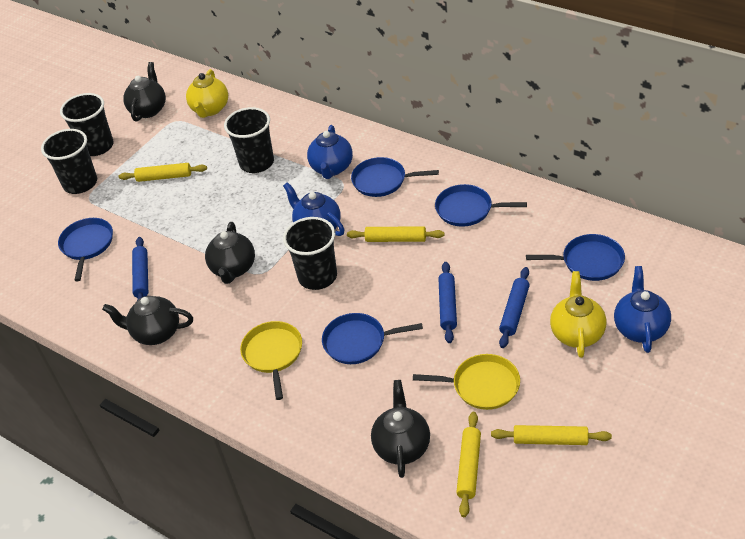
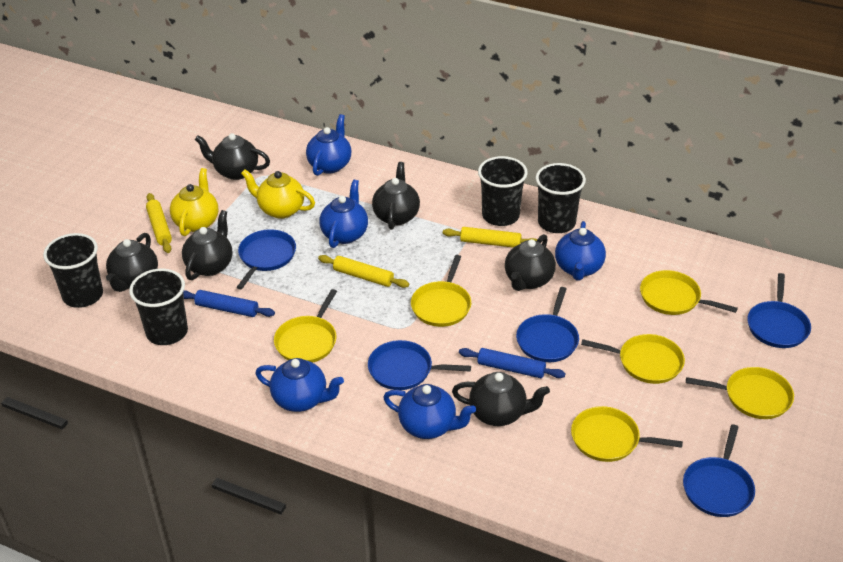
black teapot: 4 -> 6
blue rolling pin: 3 -> 2
blue teapot: 3 -> 5
yellow pan: 2 -> 6
yellow rolling pin: 4 -> 3

